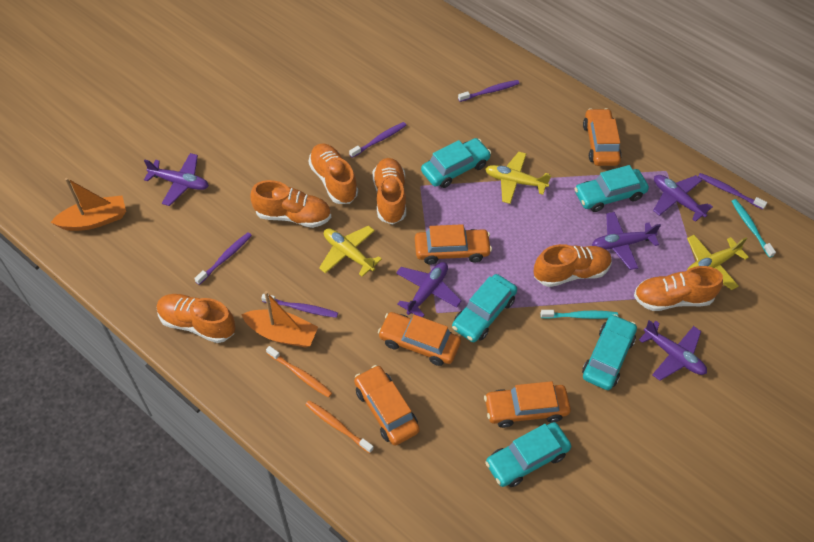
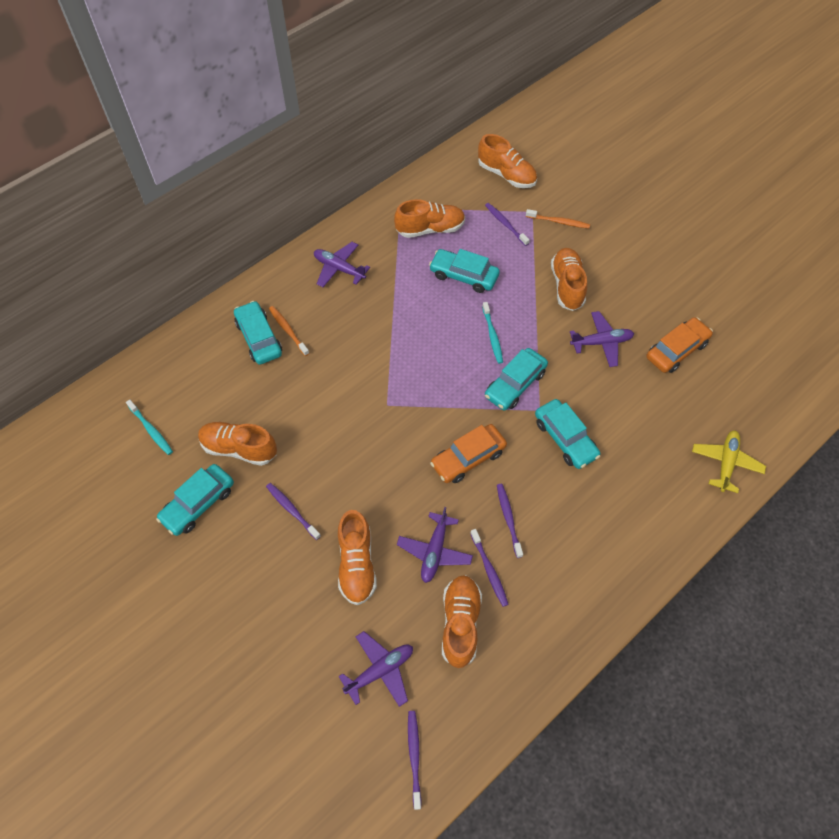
orange boat: 2 -> 0
orange car: 5 -> 2
purple plane: 5 -> 4
yellow plane: 3 -> 1

